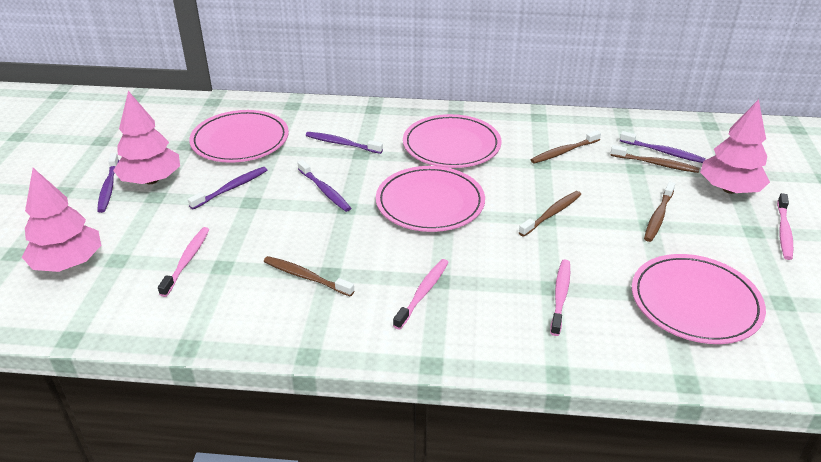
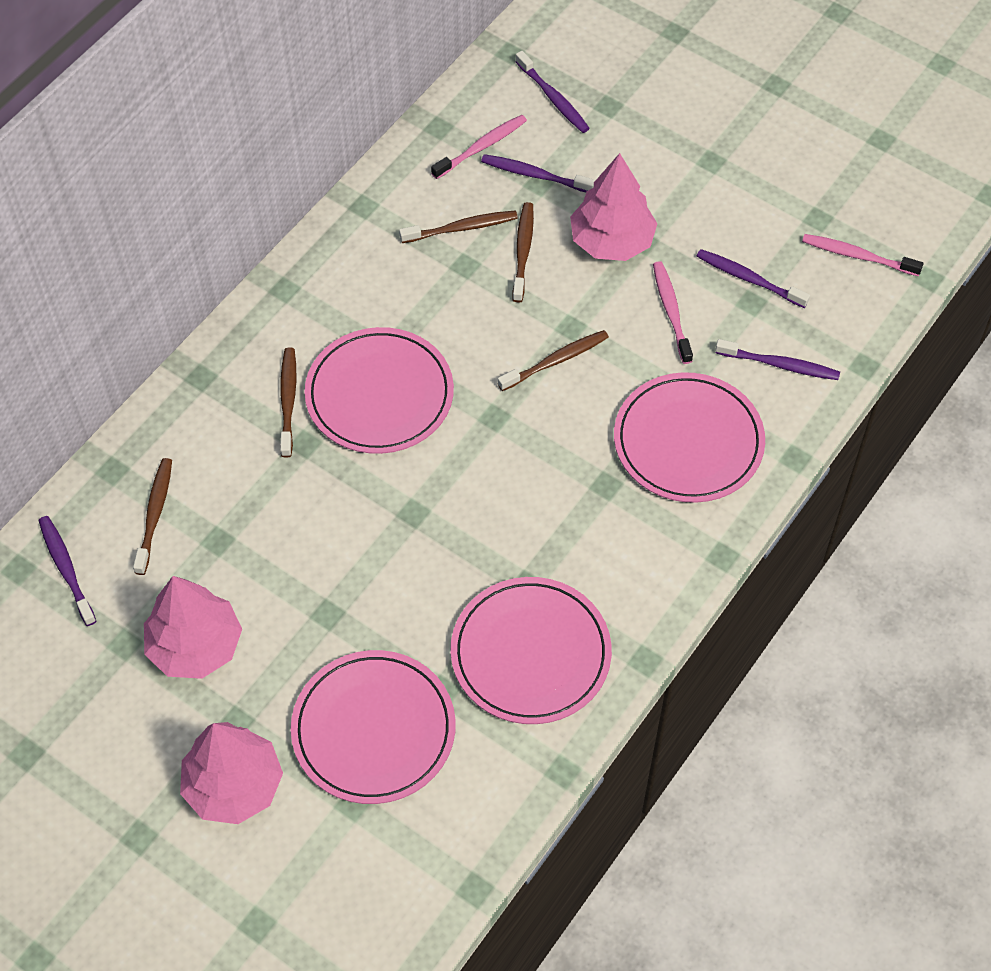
pink toothbrush: 4 -> 3

